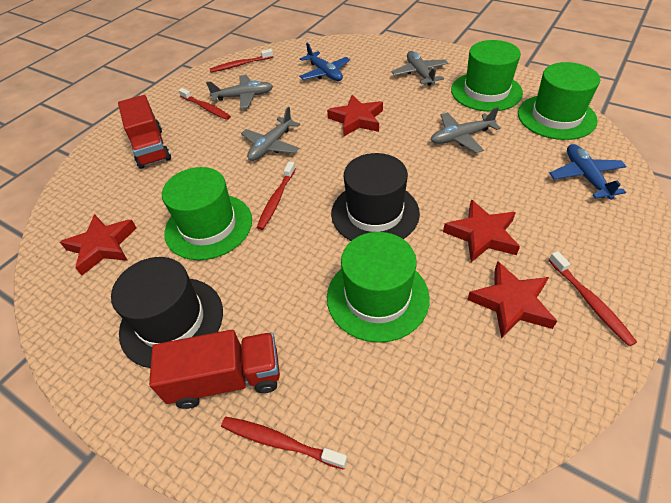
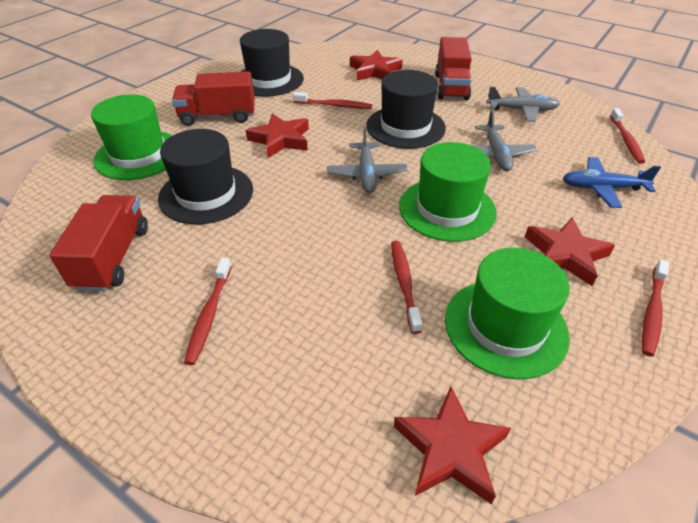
black hat: 2 -> 3
blue plane: 2 -> 1
green hat: 4 -> 3
grey plane: 4 -> 3
red truck: 2 -> 3

